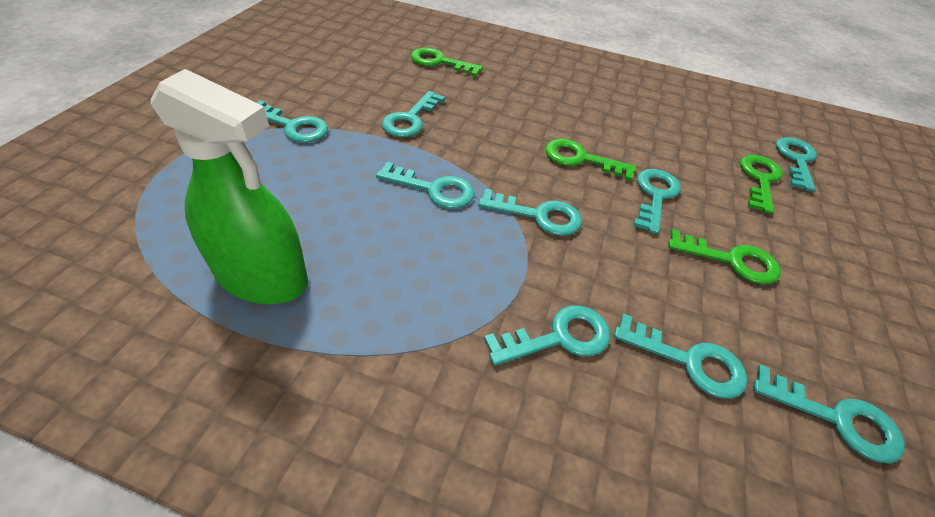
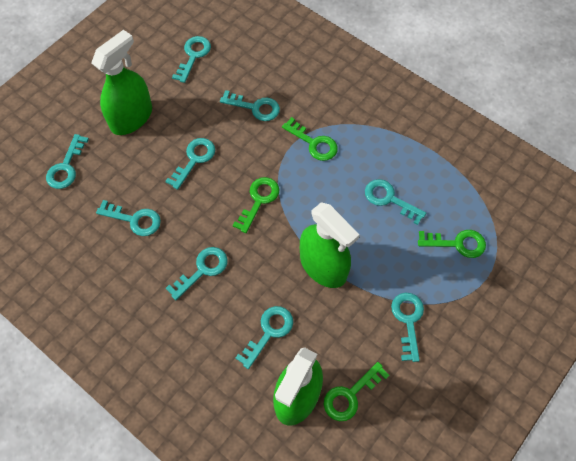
green spray bottle: 1 -> 3

